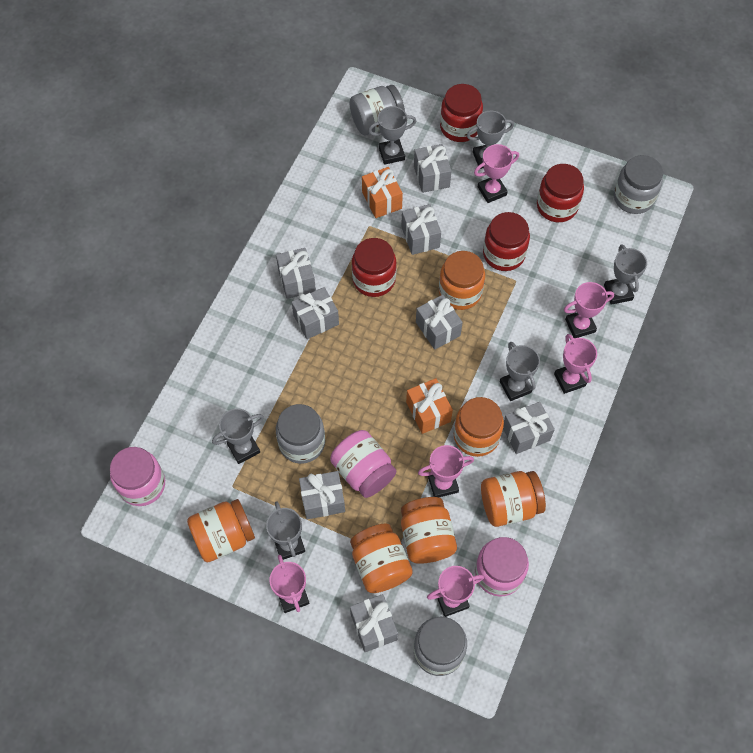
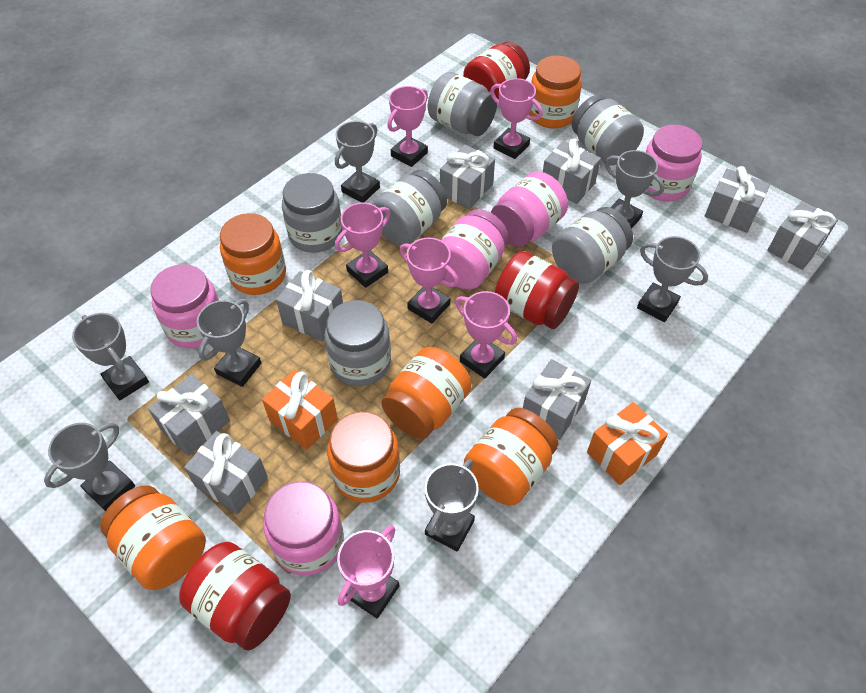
grey jar: 4 -> 6
grey trophy: 6 -> 7
pink jar: 3 -> 5
red jar: 4 -> 3

